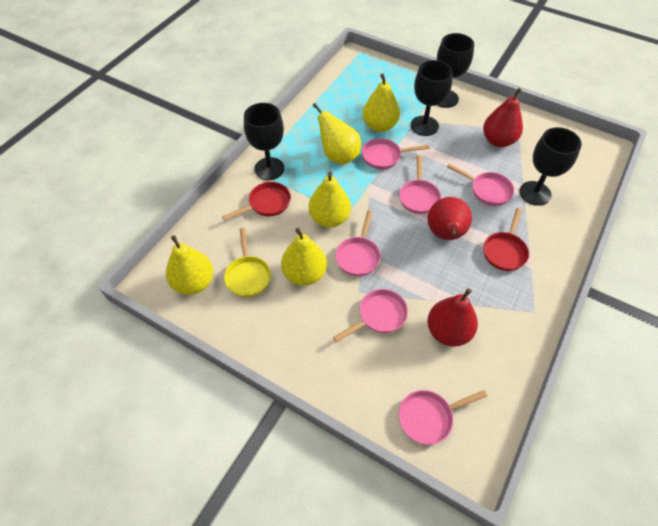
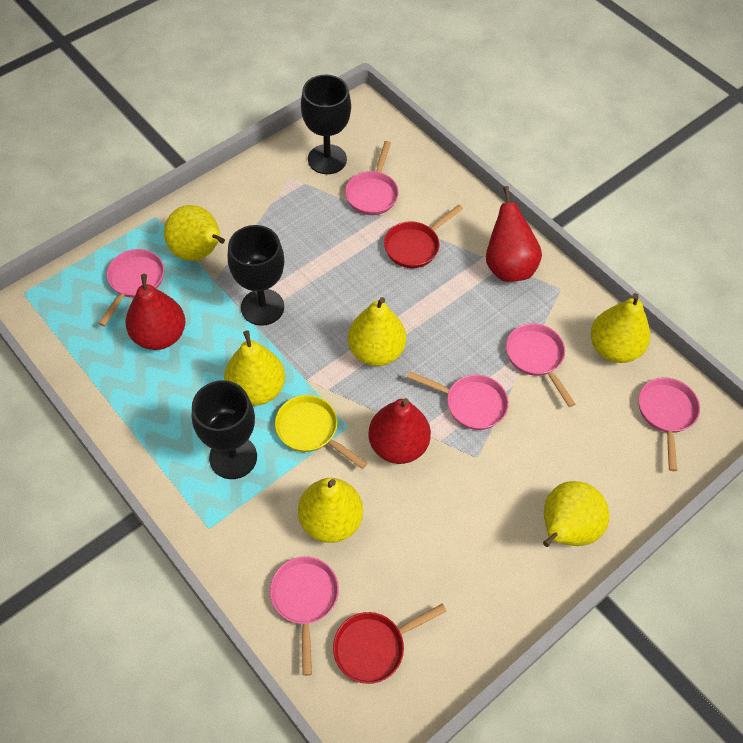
black goblet: 4 -> 3
yellow pear: 5 -> 6

